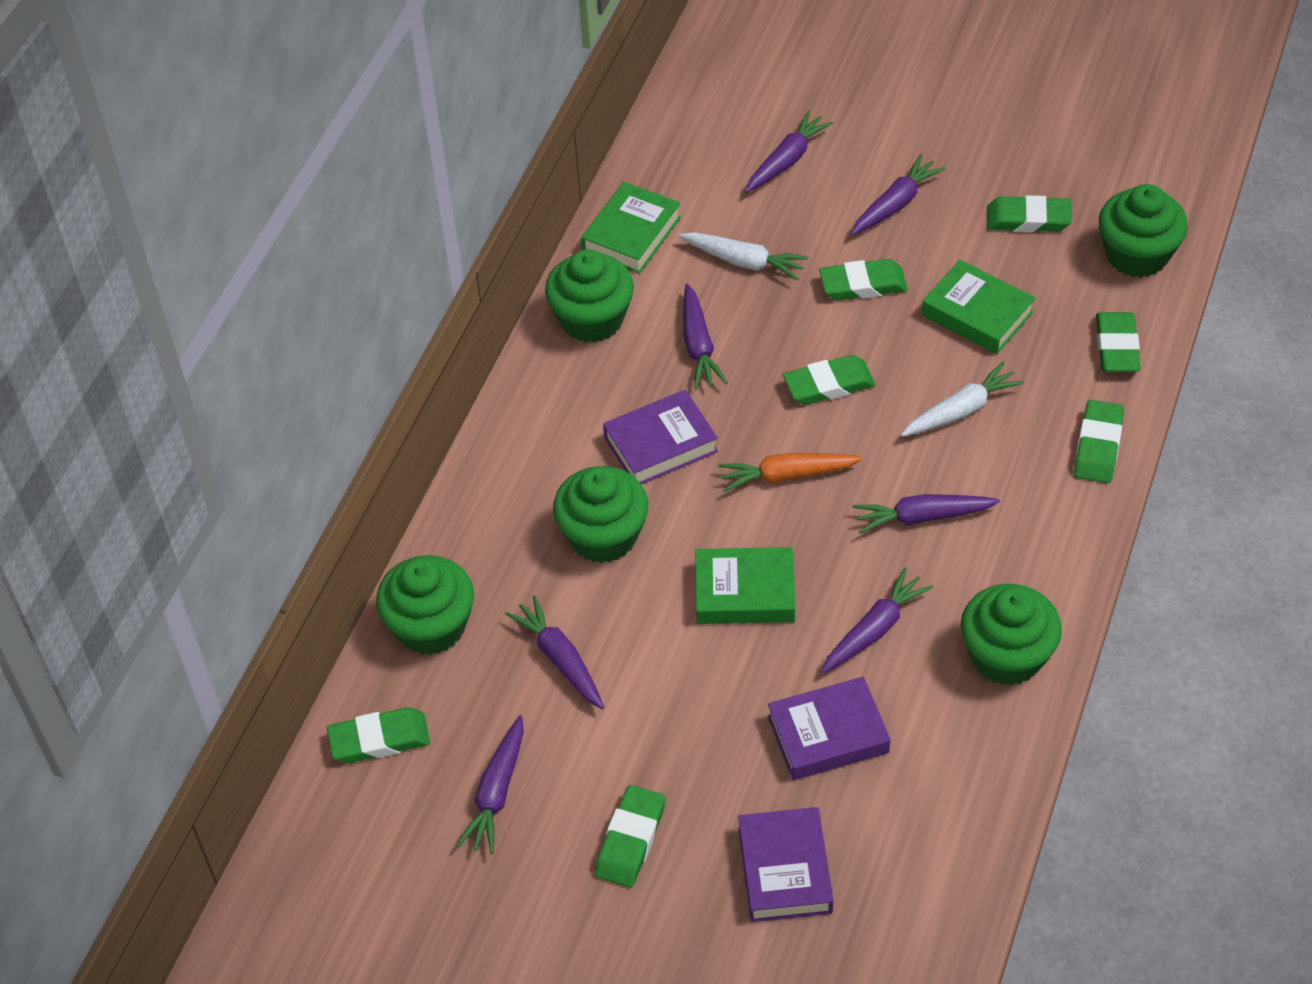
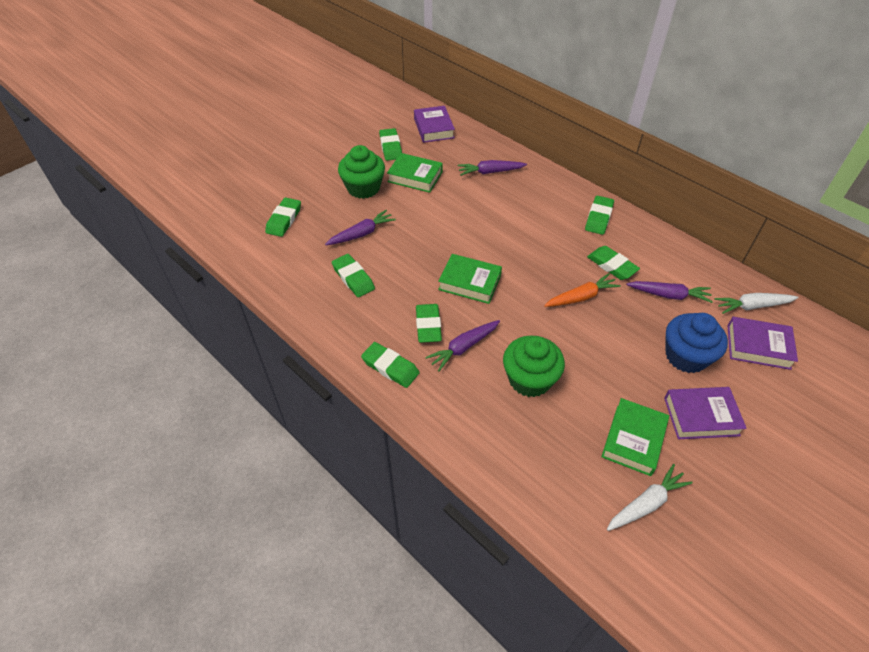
blue cupcake: 0 -> 1
green cupcake: 5 -> 2
purple carrot: 7 -> 4

